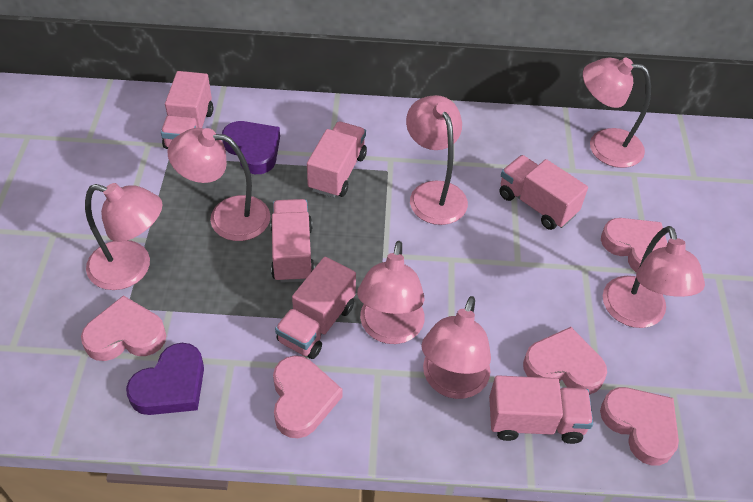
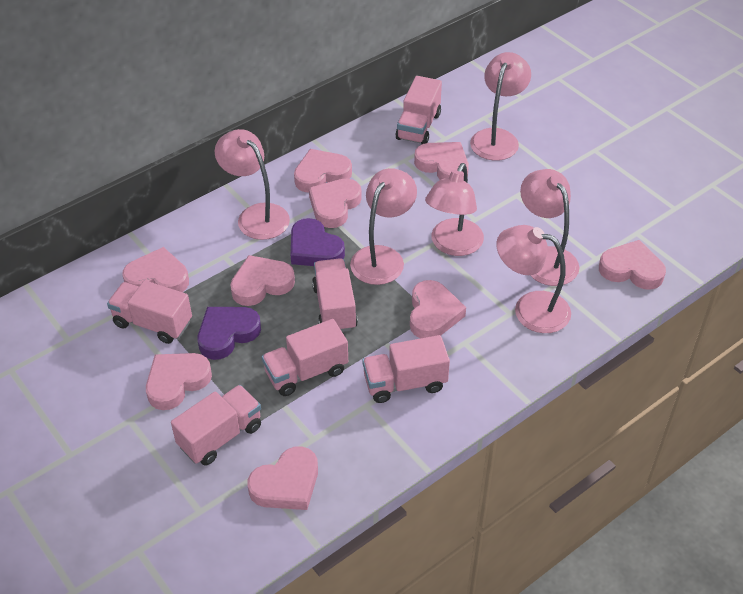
pink heart: 5 -> 9
pink lamp: 7 -> 6

